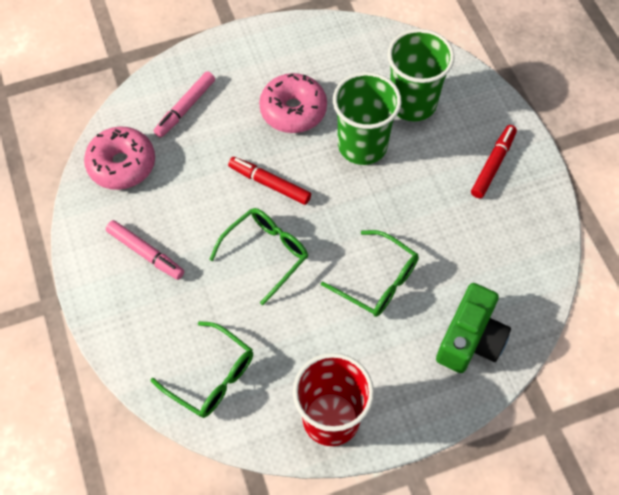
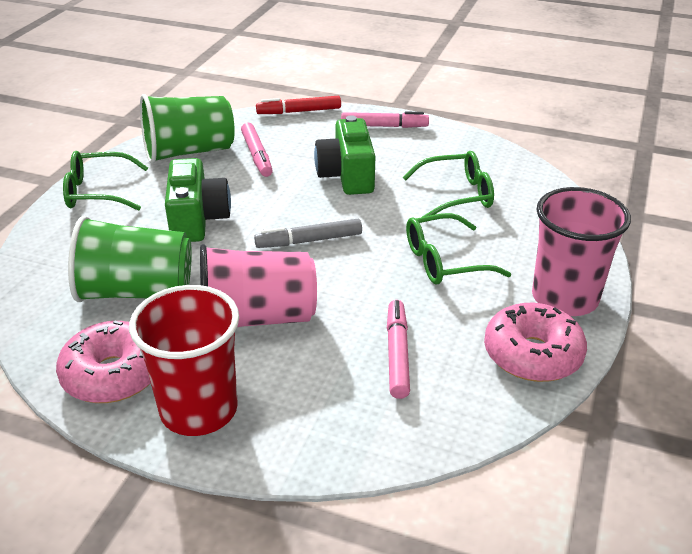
green camera: 1 -> 2
grey marker: 0 -> 1
pink cup: 0 -> 2
pink marker: 2 -> 3
red marker: 2 -> 1

